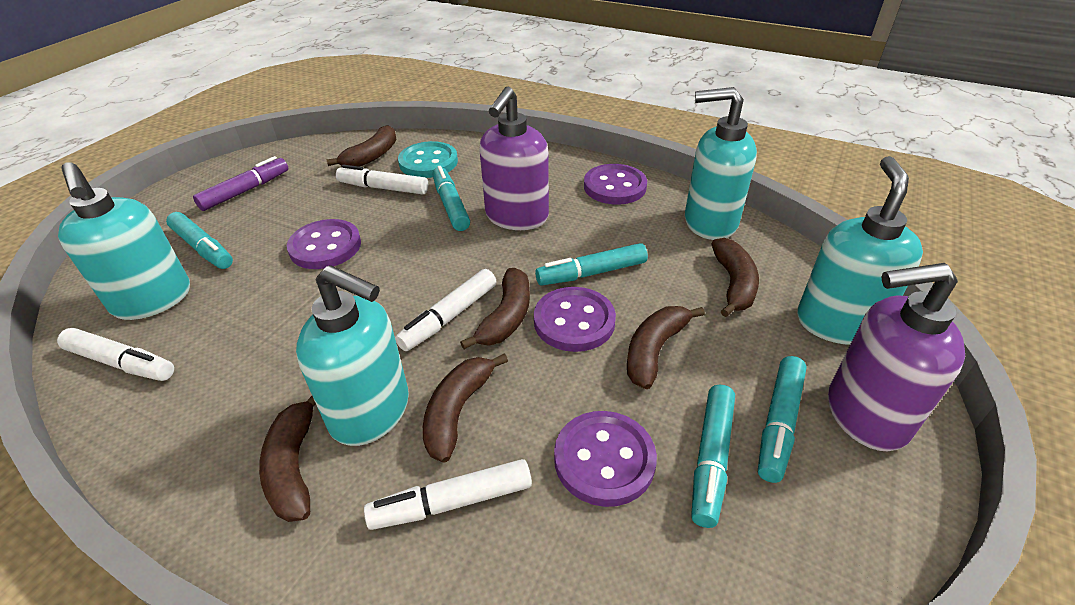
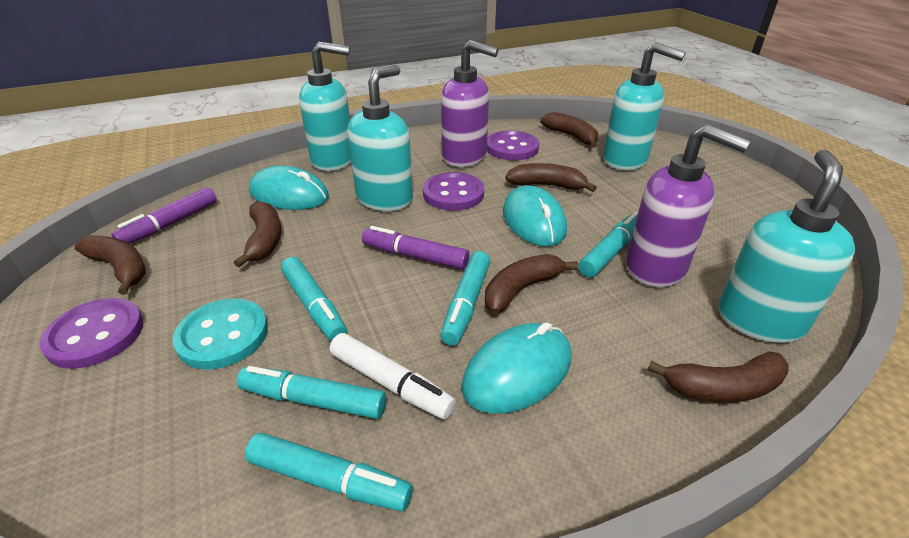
purple button: 4 -> 3
purple marker: 1 -> 2
turquoise mouse: 0 -> 3
white marker: 4 -> 1

